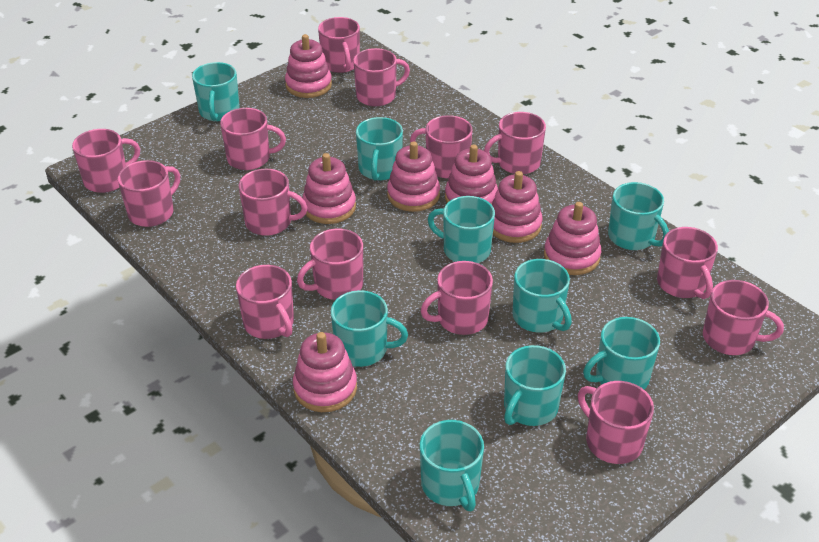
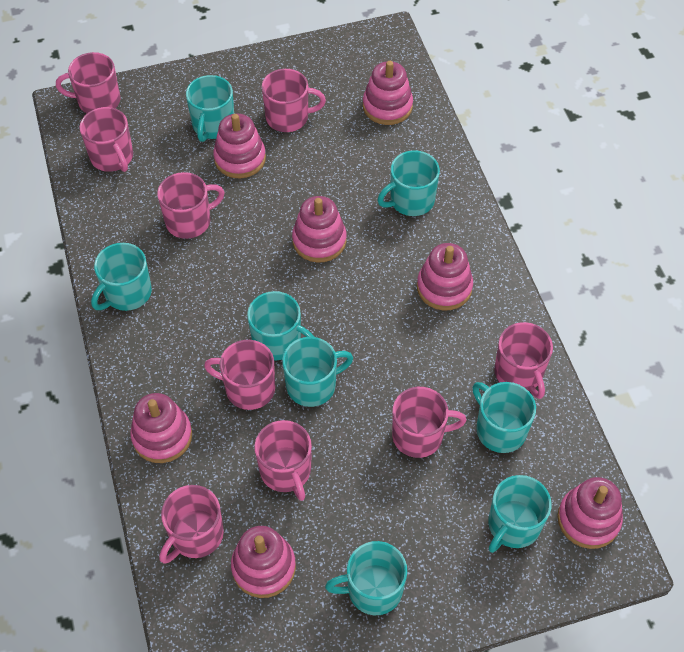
pink mug: 14 -> 9
turquoise mug: 9 -> 8

